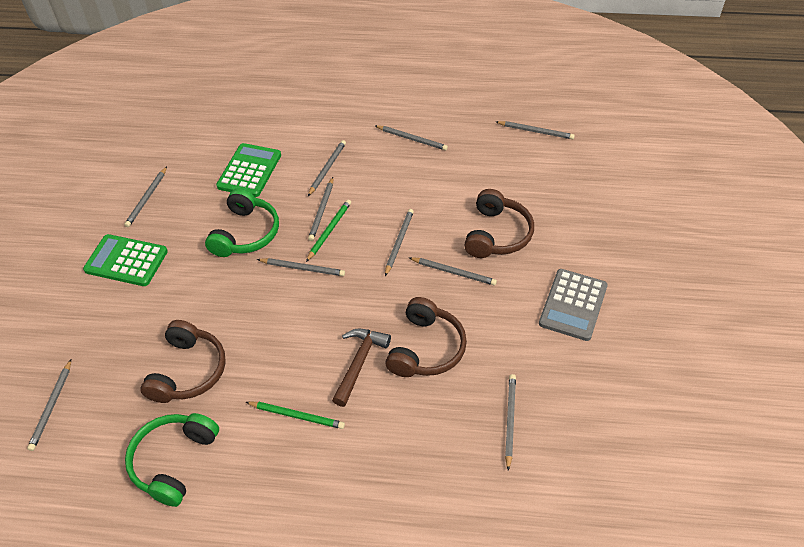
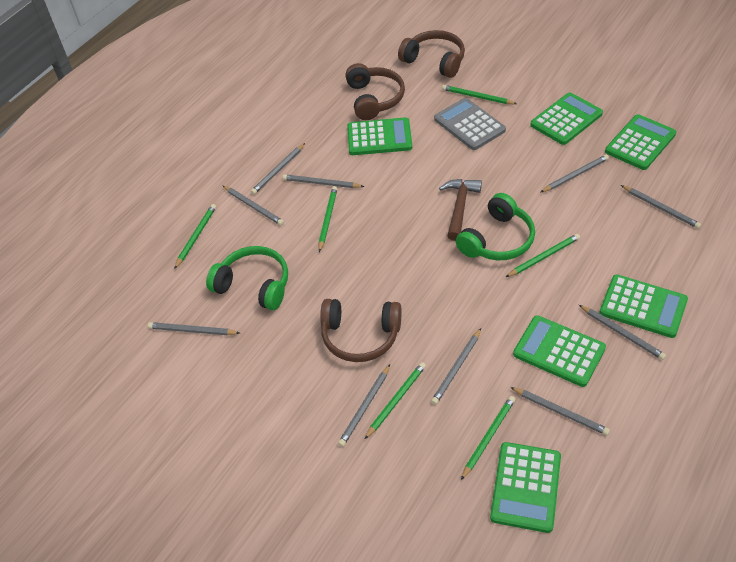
green calculator: 2 -> 6
green pencil: 2 -> 6

